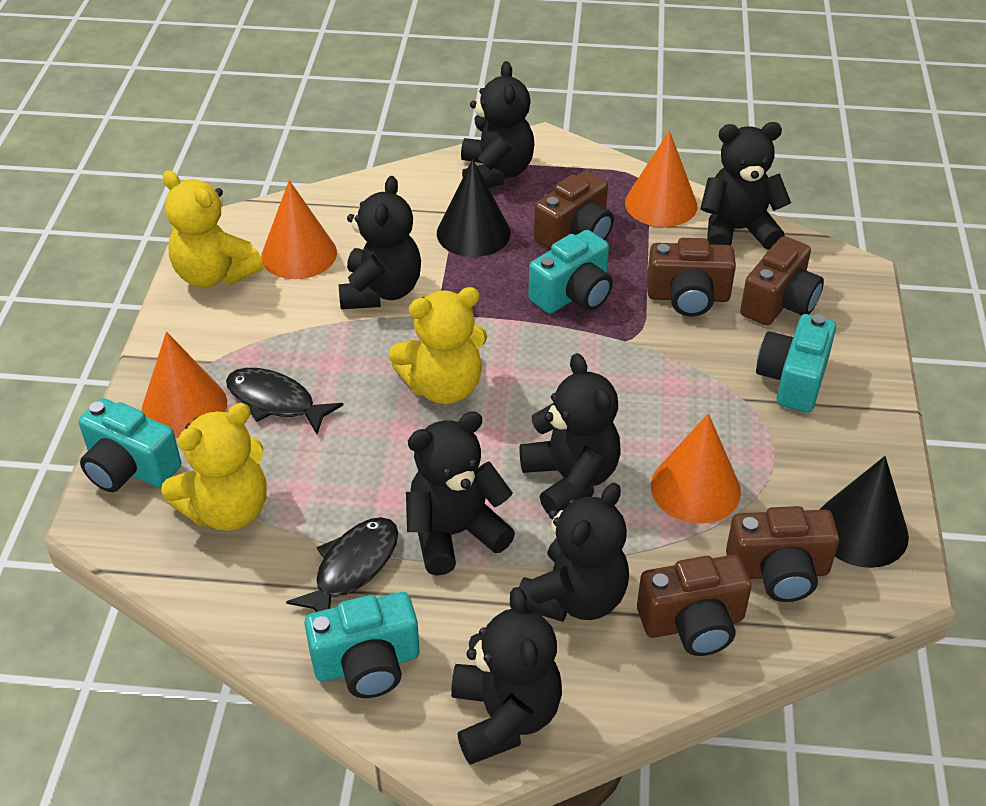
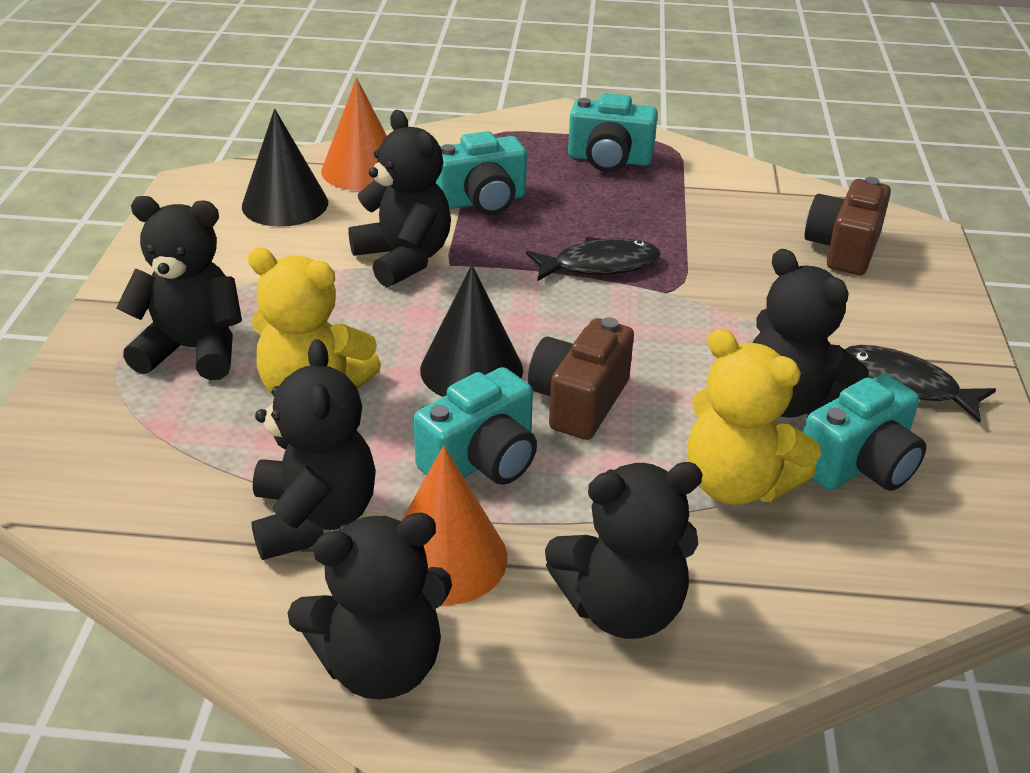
black teddy bear: 7 -> 6
brown camera: 5 -> 2
orange cone: 4 -> 2
yellow teddy bear: 3 -> 2

